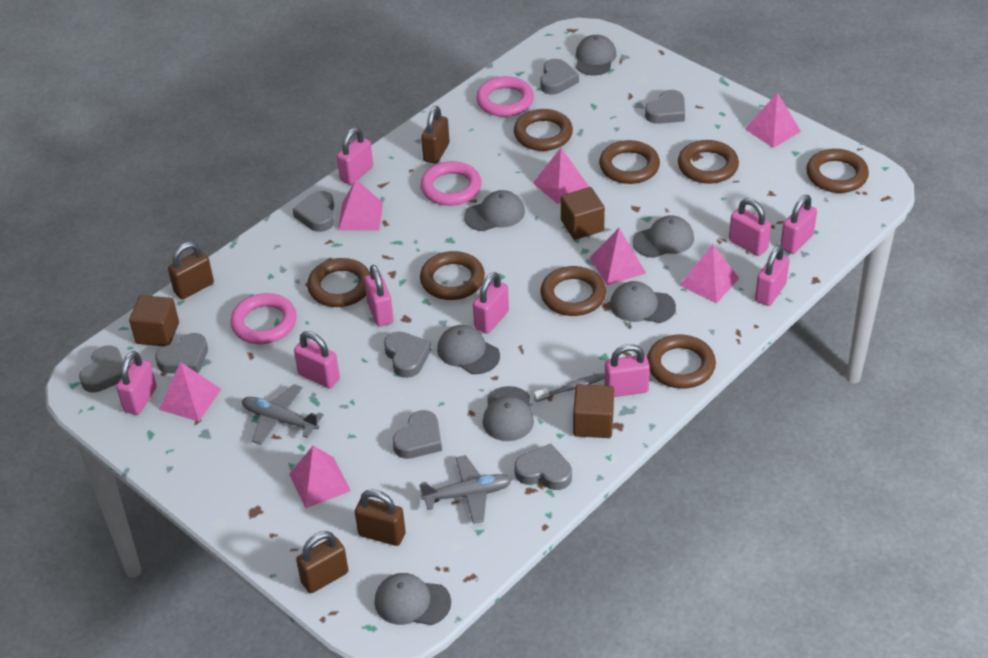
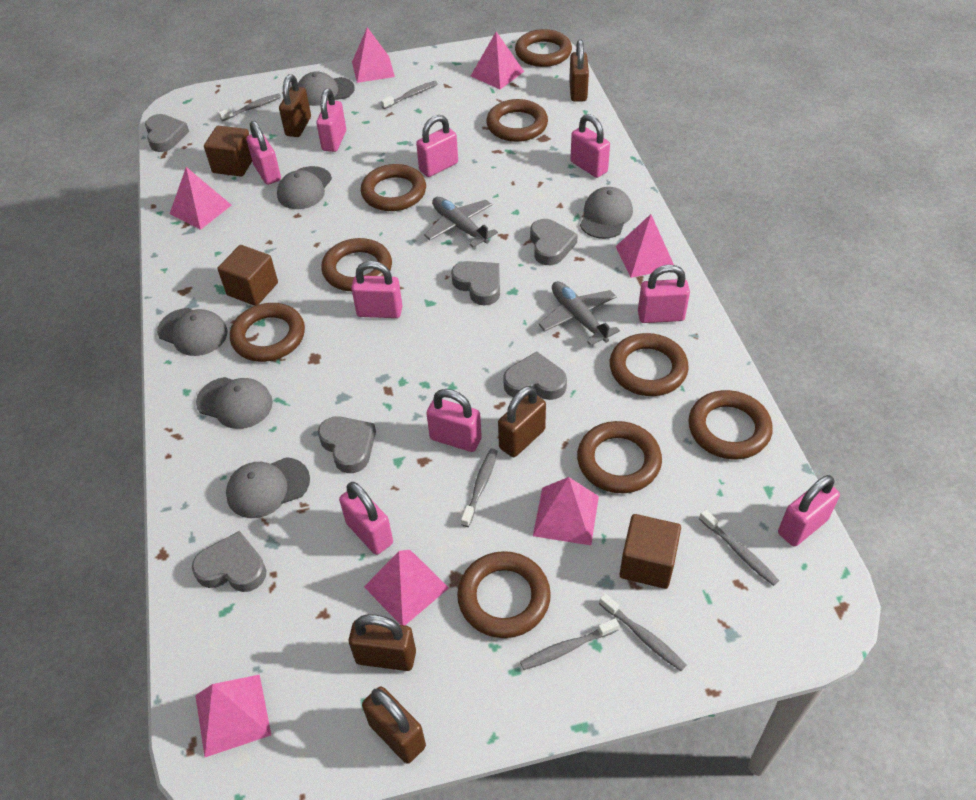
brown padlock: 4 -> 5
brown ring: 8 -> 9
grey cap: 7 -> 6
grey heart: 8 -> 6
grey toothbrush: 1 -> 6
pink ring: 3 -> 0

